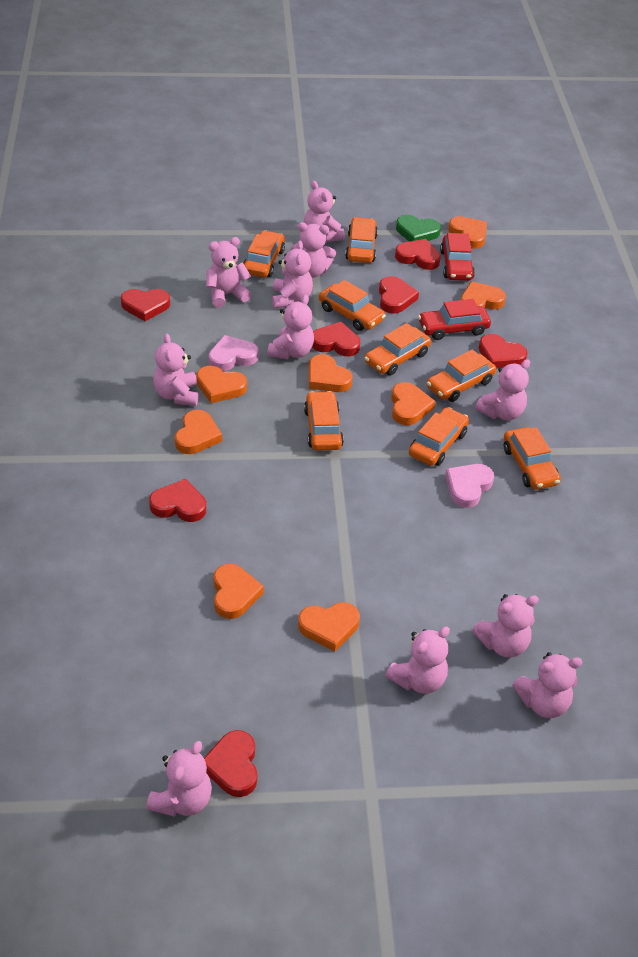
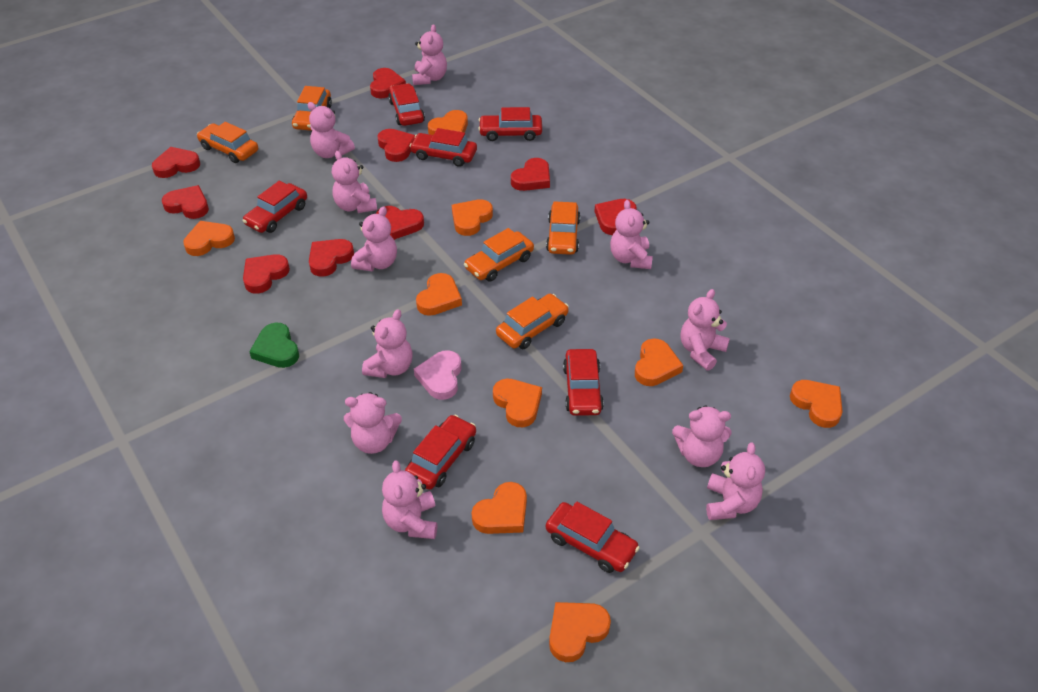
orange car: 8 -> 5
orange heart: 8 -> 9
pink heart: 2 -> 1
red car: 2 -> 7
red heart: 7 -> 9

